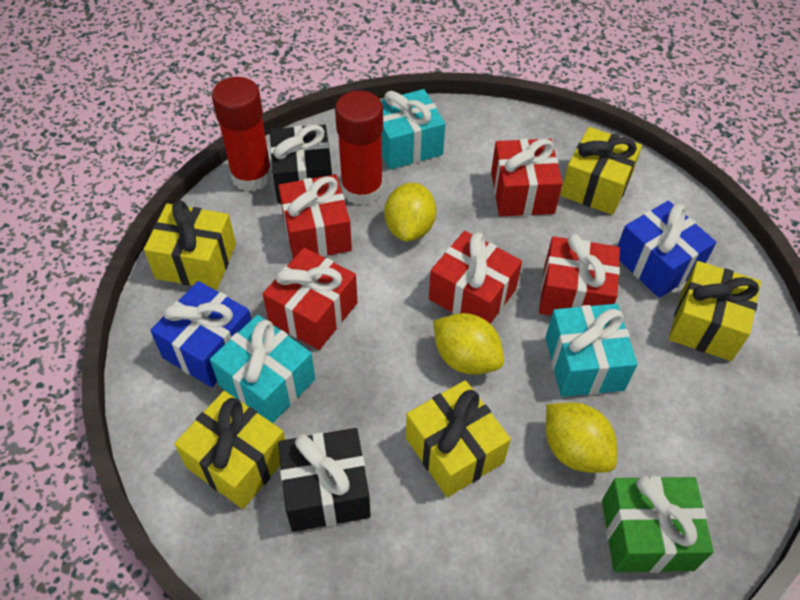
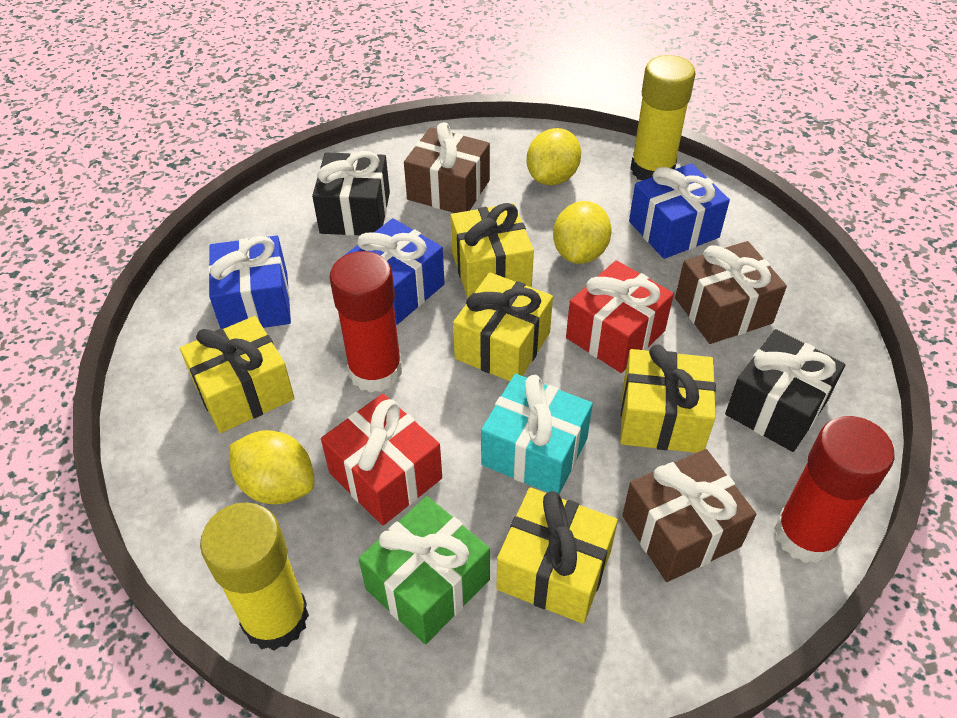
blue gift: 2 -> 3
brown gift: 0 -> 3
red gift: 5 -> 2
turquoise gift: 3 -> 1
yellow glue stick: 0 -> 2

